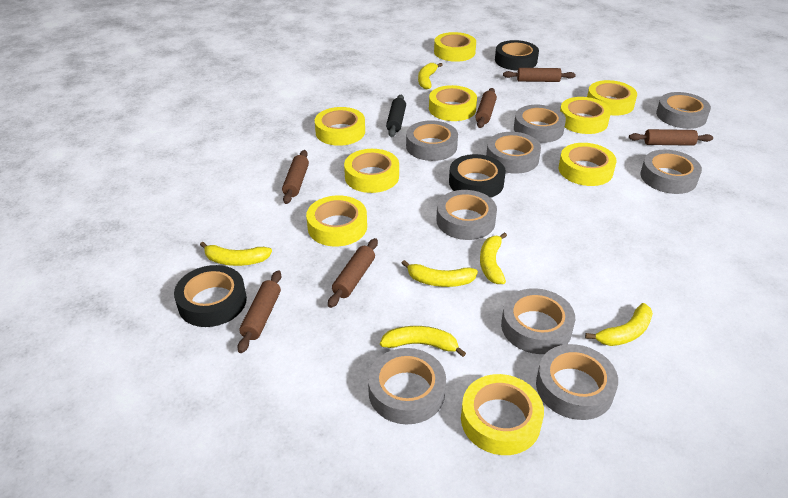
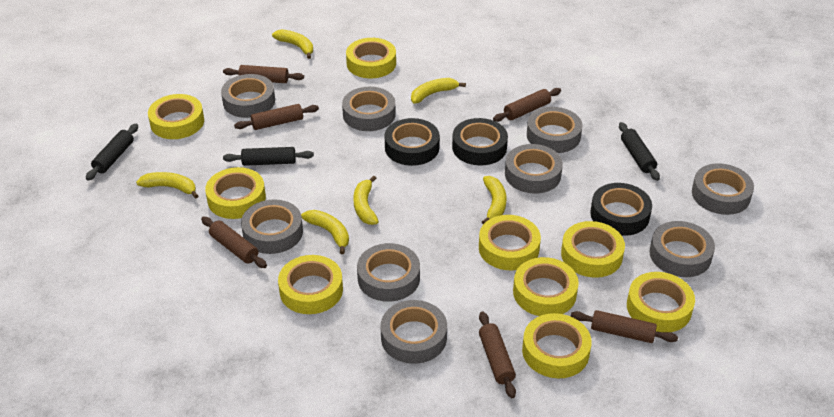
black rolling pin: 1 -> 3

